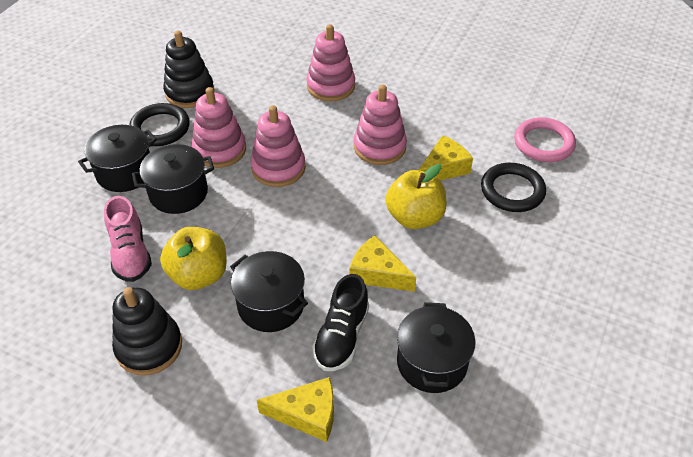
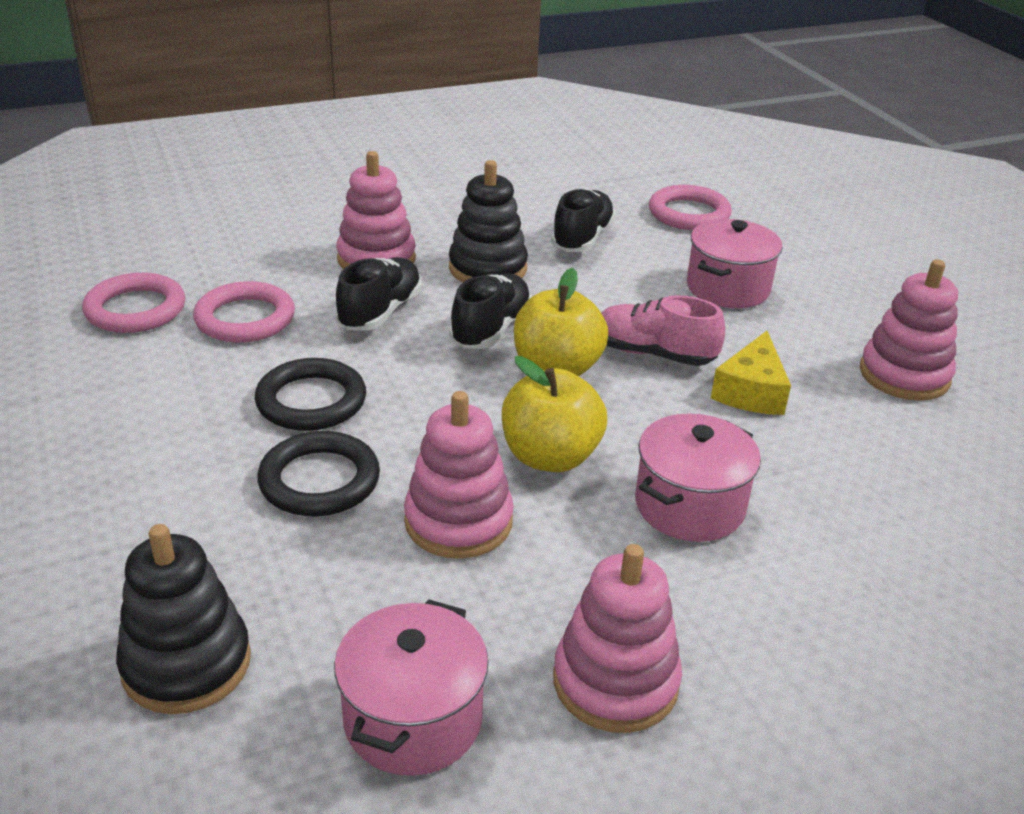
black pot: 4 -> 0
black shoe: 1 -> 3
pink pot: 0 -> 3
pink ring: 1 -> 3
yellow cheese: 3 -> 1

